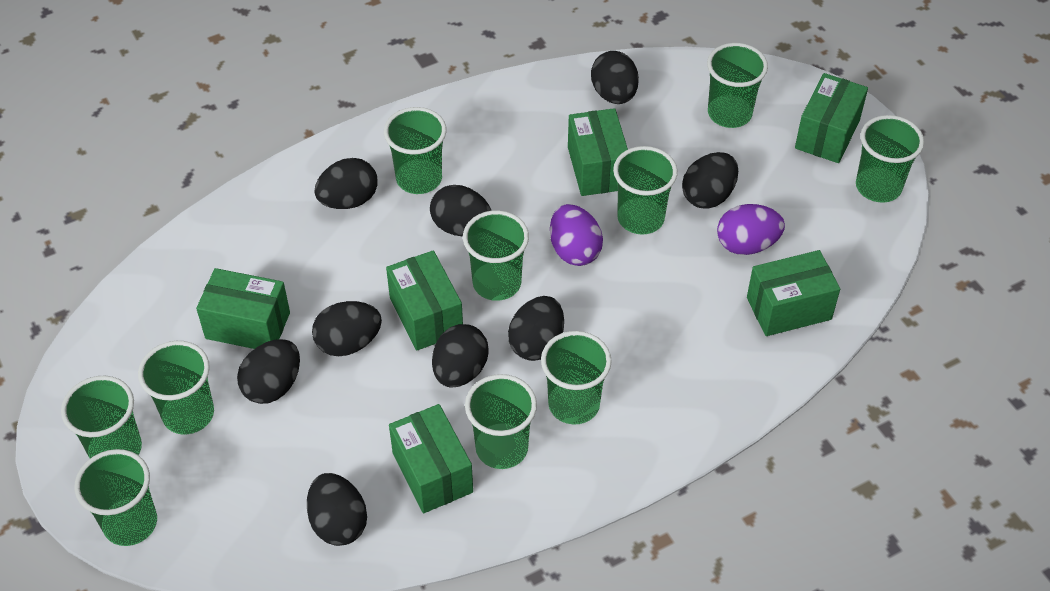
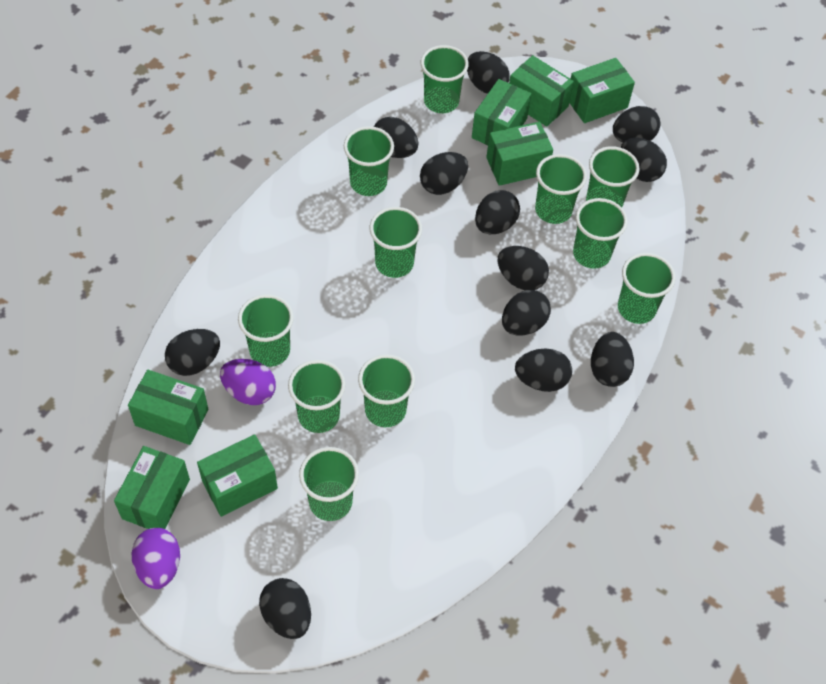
black egg: 9 -> 12
green box: 6 -> 7
green cup: 10 -> 11

